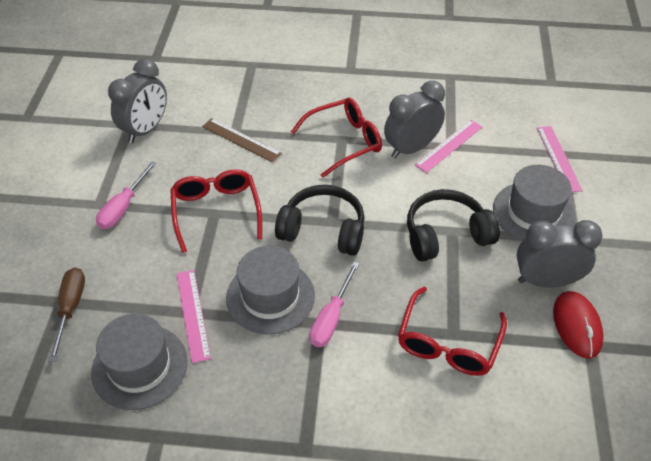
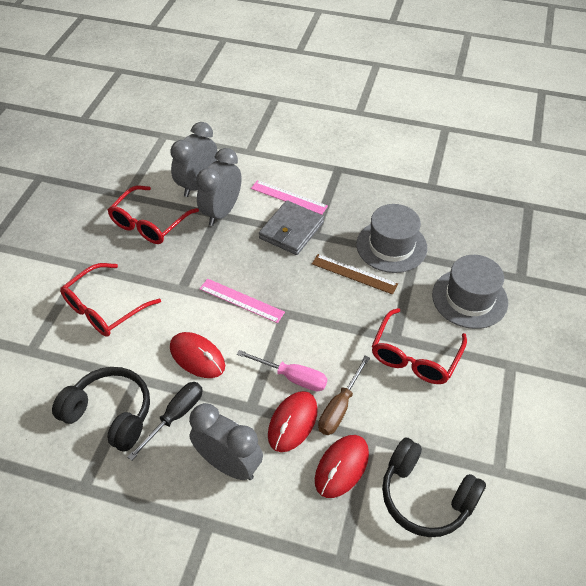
black screwdriver: 0 -> 1
grey hat: 3 -> 2
grey wallet: 0 -> 1
pink ruler: 3 -> 2
pink screwdriver: 2 -> 1
red mouse: 1 -> 3

